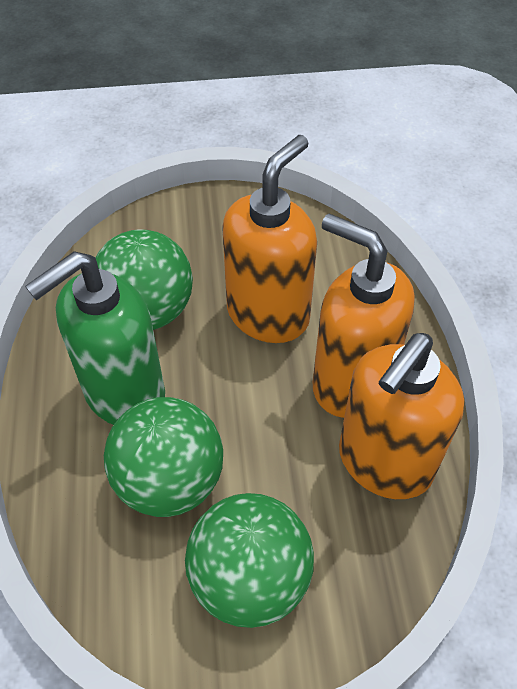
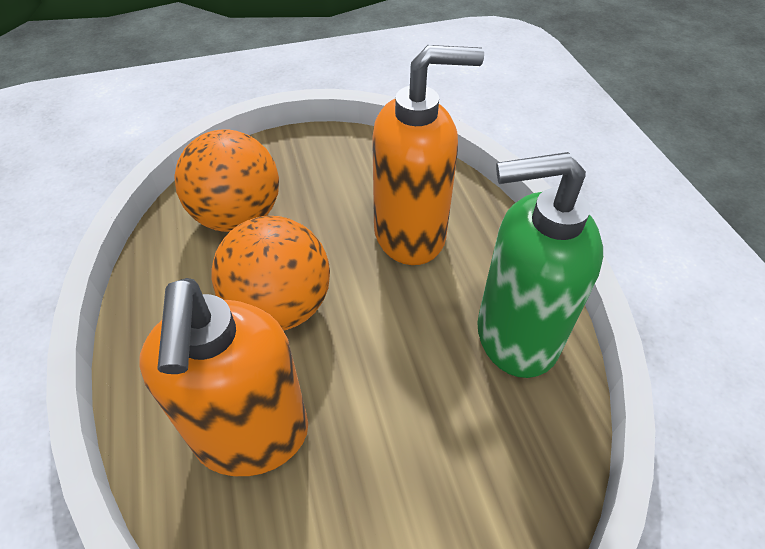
green ball: 3 -> 0
orange ball: 0 -> 2
orange soap dispenser: 3 -> 2

